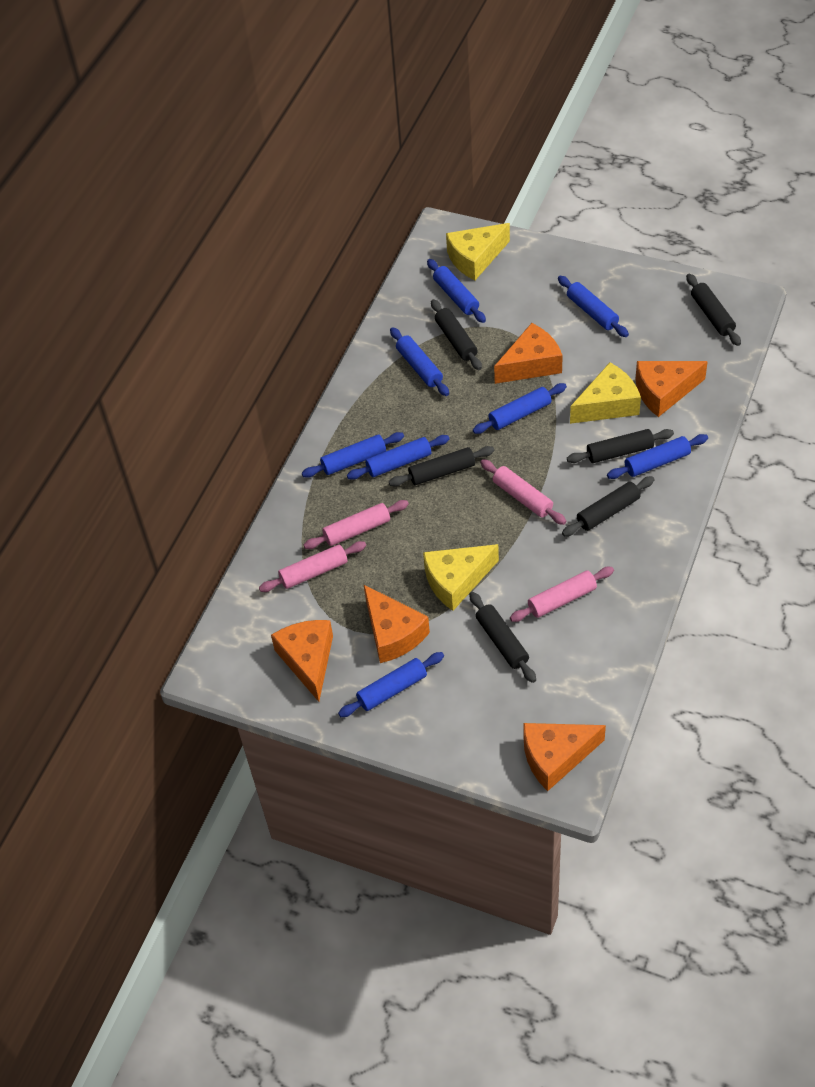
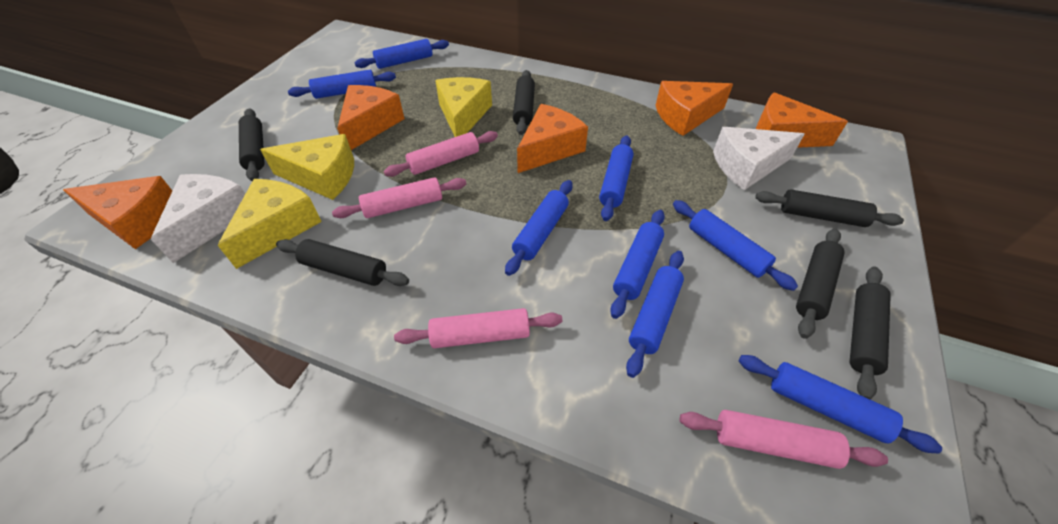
white cheese: 0 -> 2

